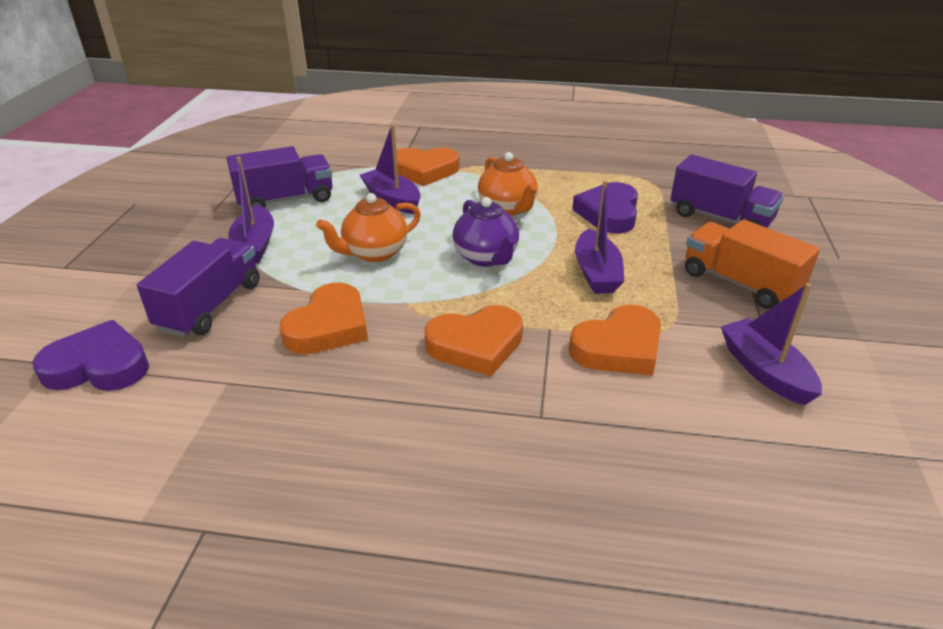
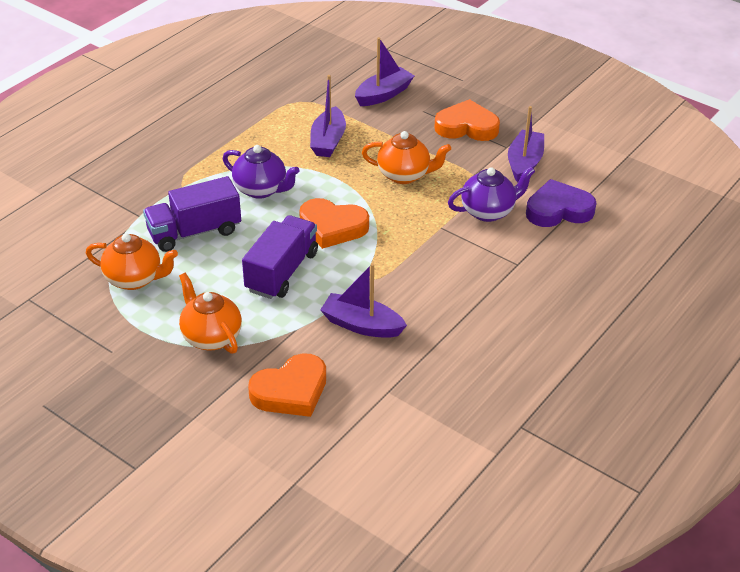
orange heart: 4 -> 3
orange teapot: 2 -> 3
orange truck: 1 -> 0
purple heart: 2 -> 1
purple teapot: 1 -> 2
purple truck: 3 -> 2

